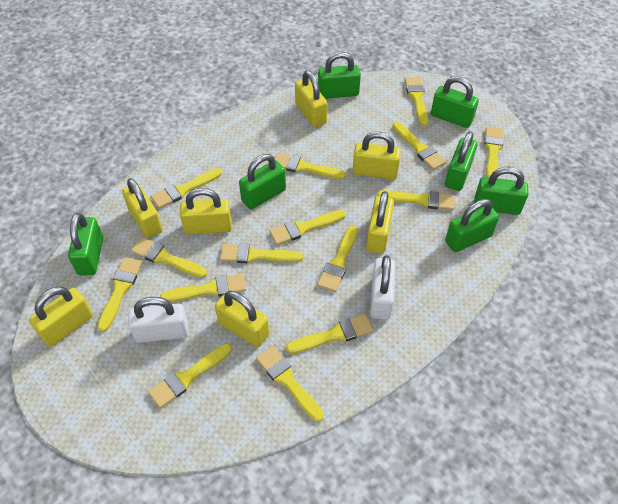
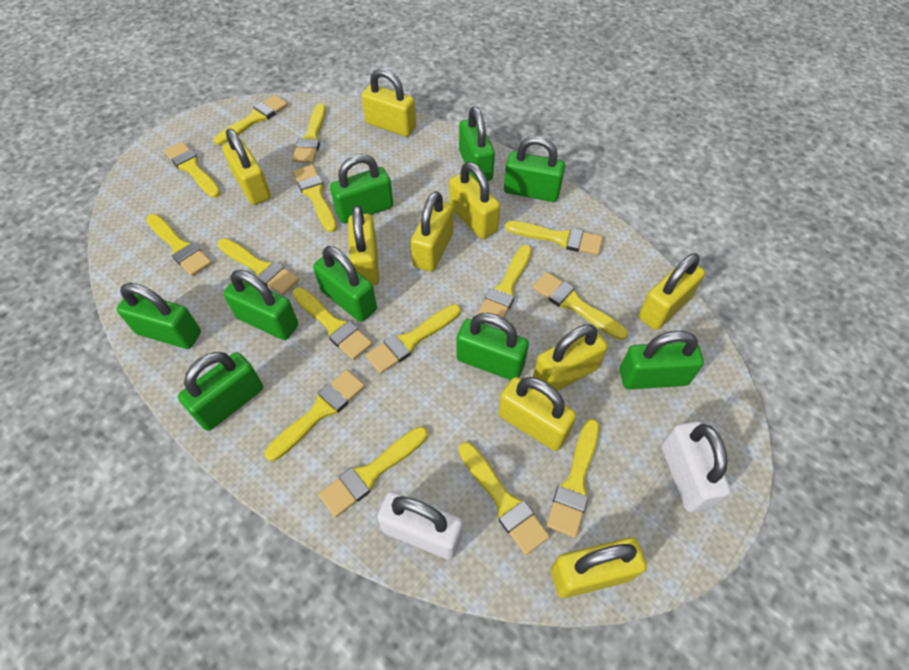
green padlock: 7 -> 9
yellow padlock: 7 -> 9

